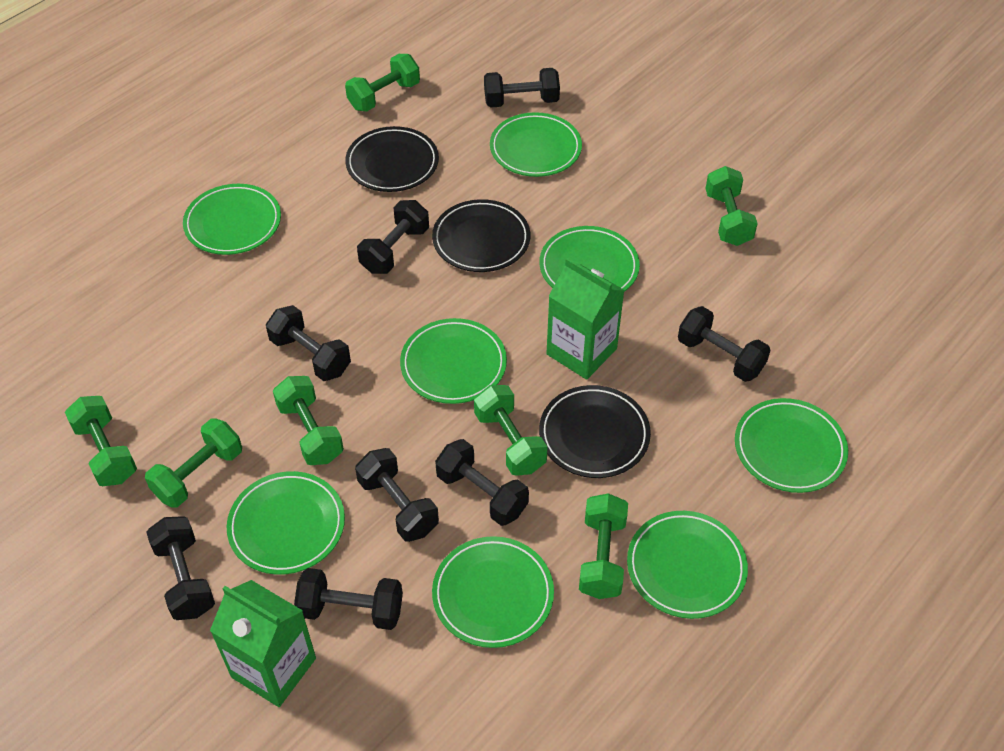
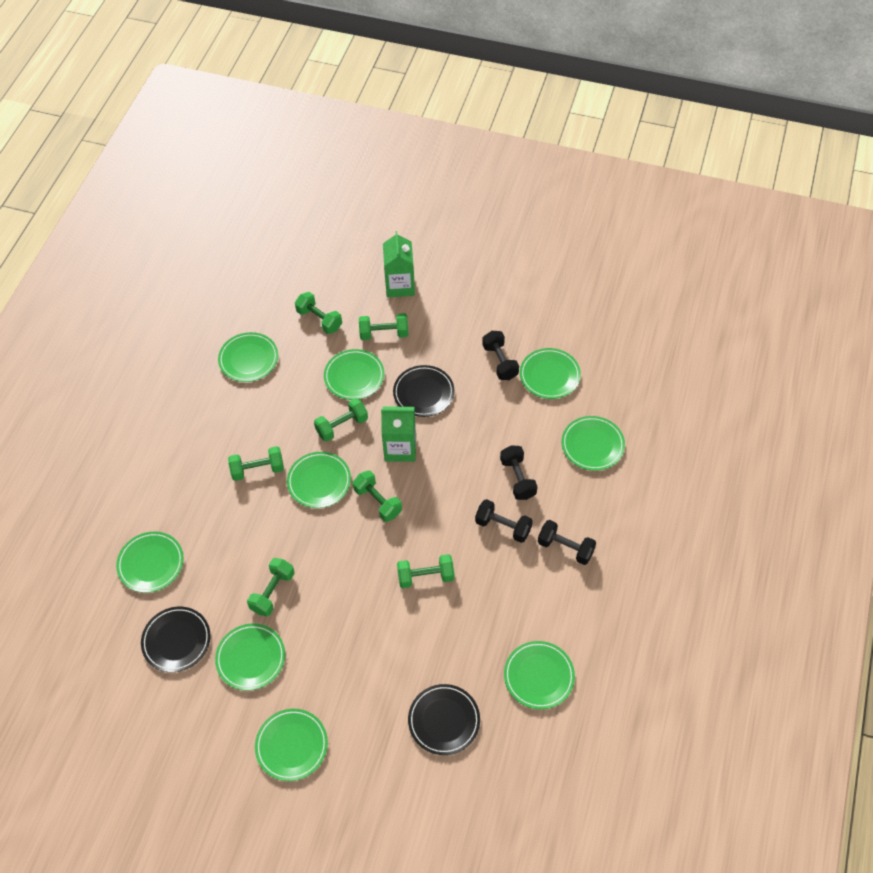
black dumbbell: 8 -> 4
green plate: 8 -> 9

